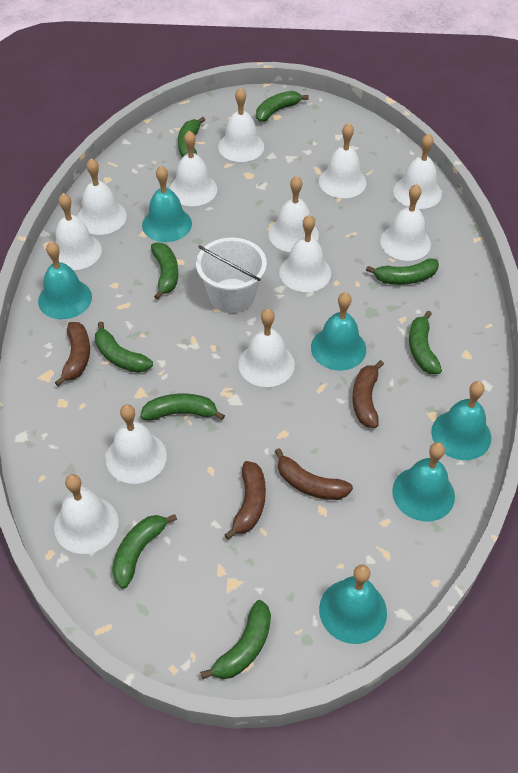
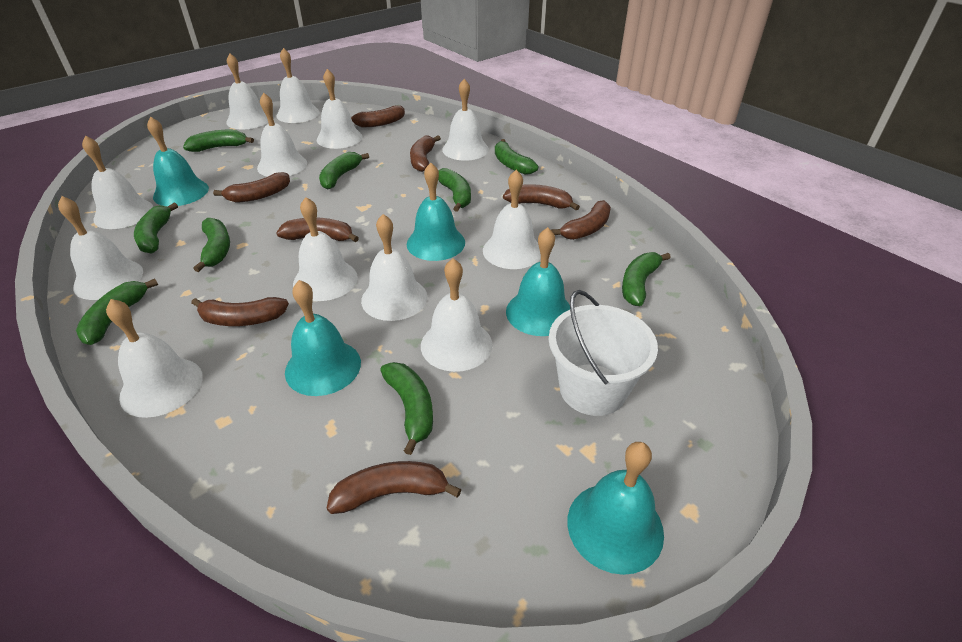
brown banana: 4 -> 8
turquoise bell: 6 -> 5

